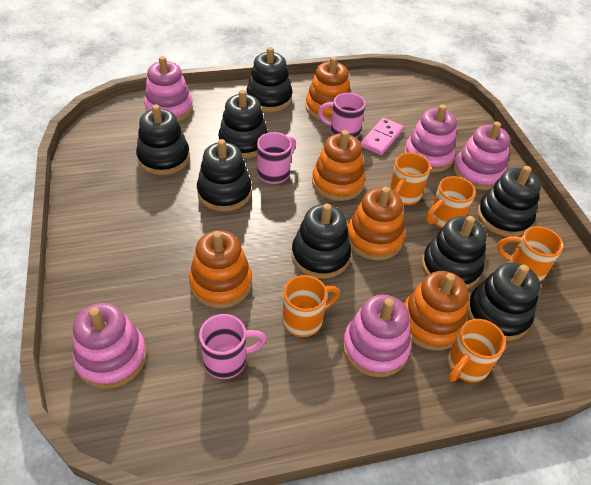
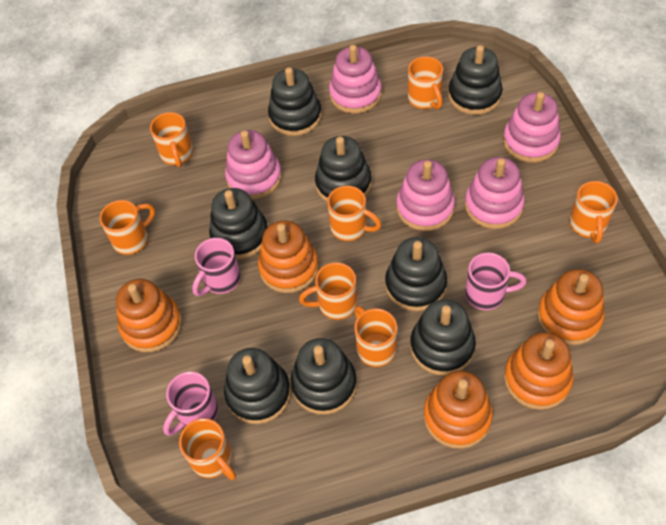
orange mug: 5 -> 8
pink domino: 1 -> 0

